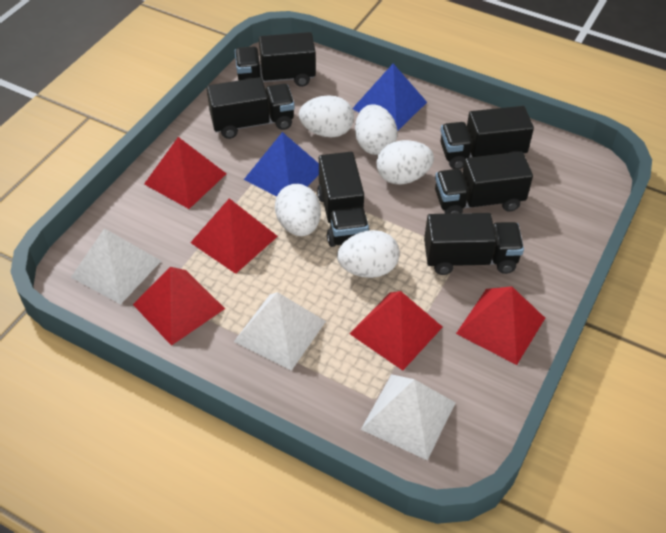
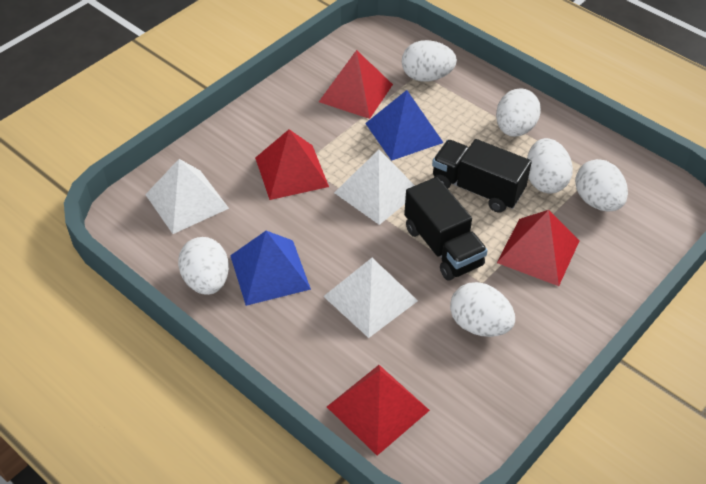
black truck: 6 -> 2
red pyramid: 5 -> 4
white egg: 5 -> 6

